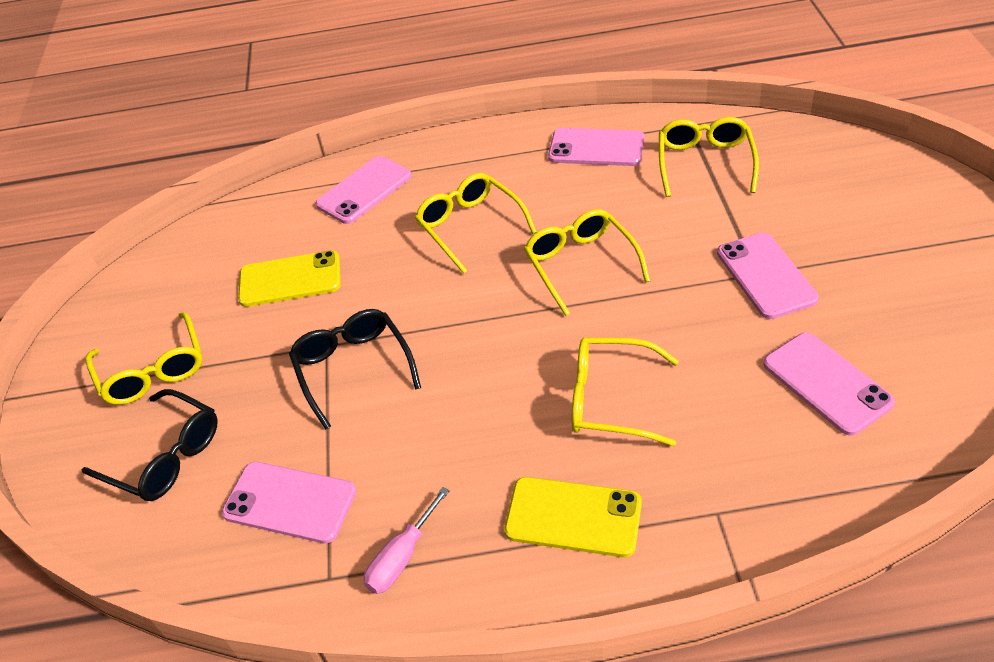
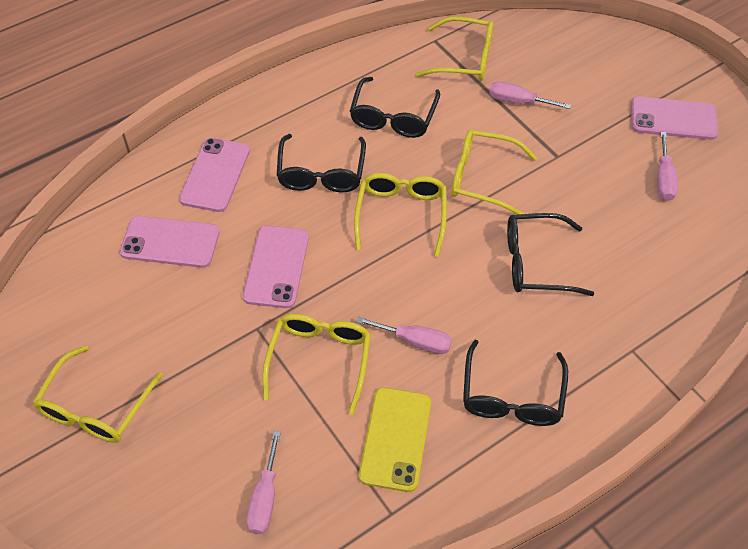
black glasses: 2 -> 4
pink phone: 5 -> 4
pink screwdriver: 1 -> 4
yellow phone: 2 -> 1

